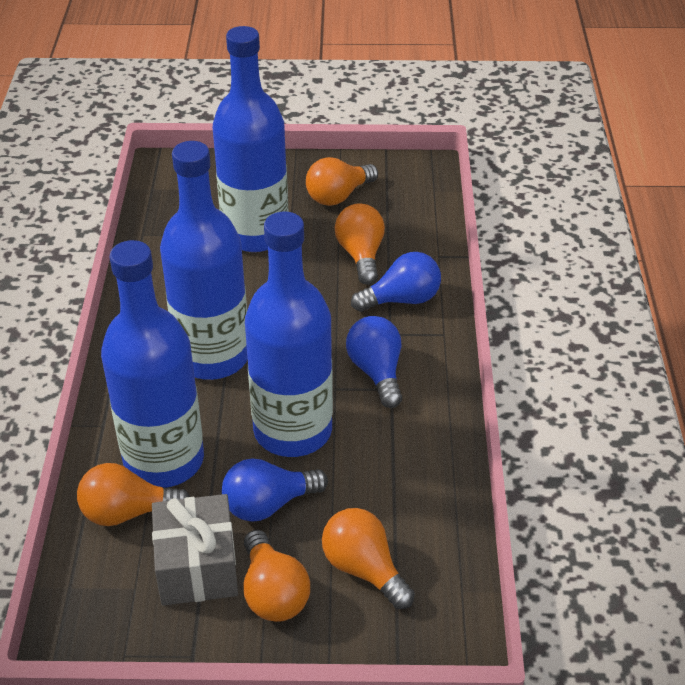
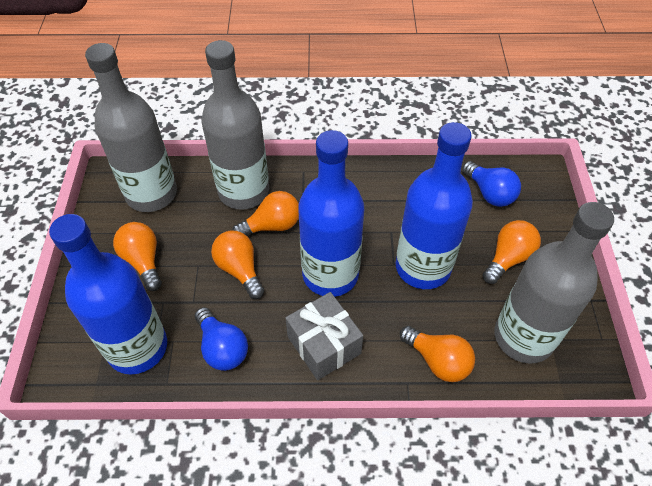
blue bottle: 4 -> 3
blue light bulb: 3 -> 2
grey bottle: 0 -> 3

